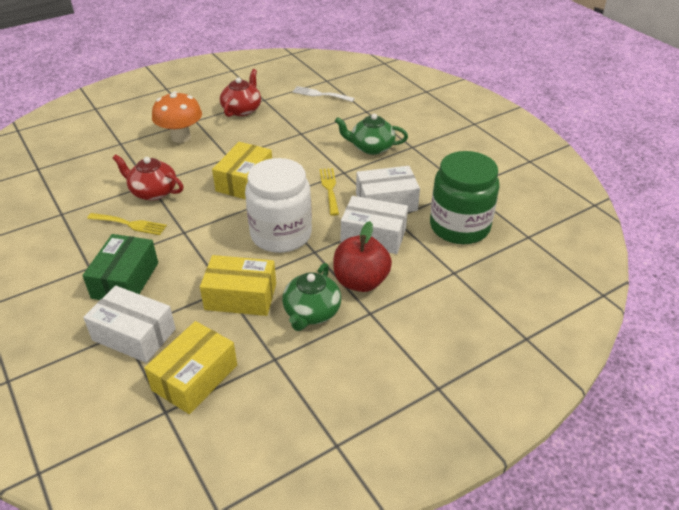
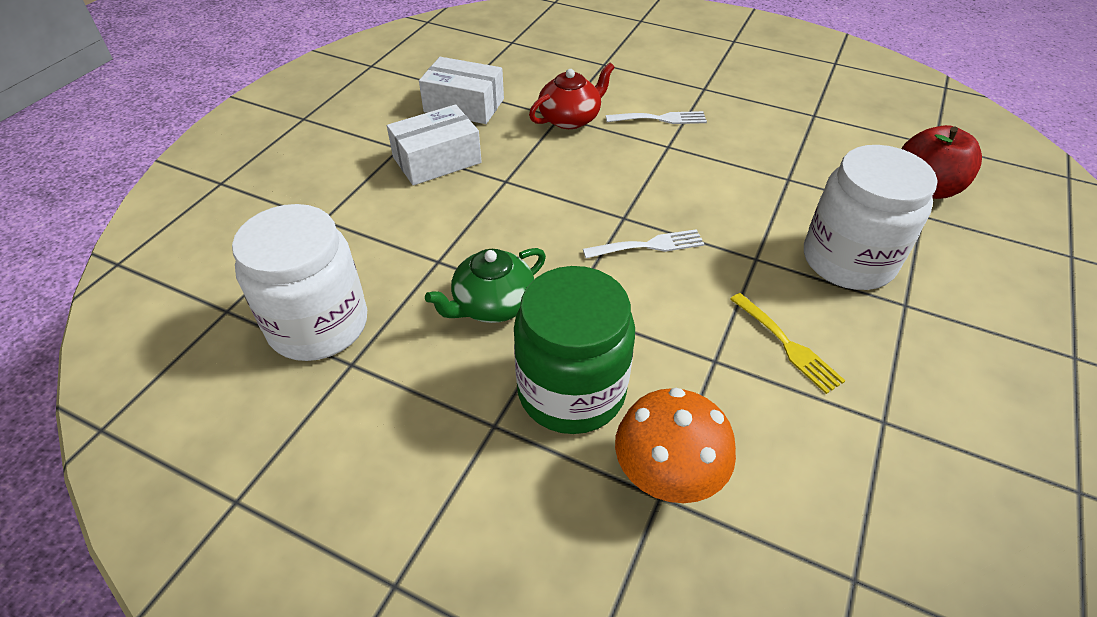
green box: 1 -> 0
green teapot: 2 -> 1
red teapot: 2 -> 1
white box: 3 -> 2
white fork: 1 -> 2
white jar: 1 -> 2
yellow box: 3 -> 0
yellow fork: 2 -> 1

